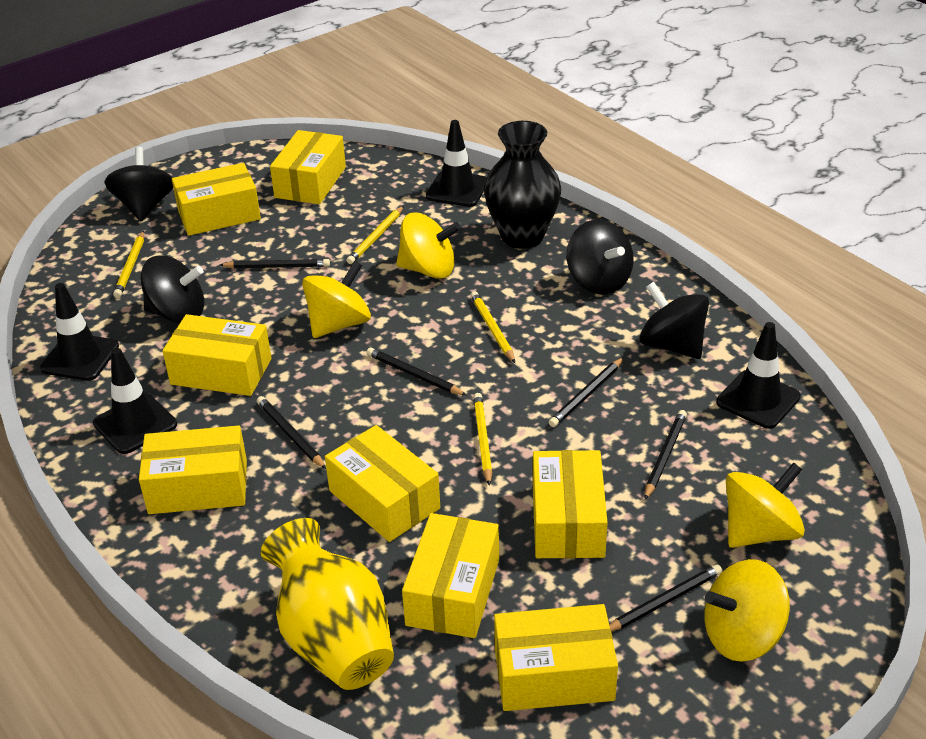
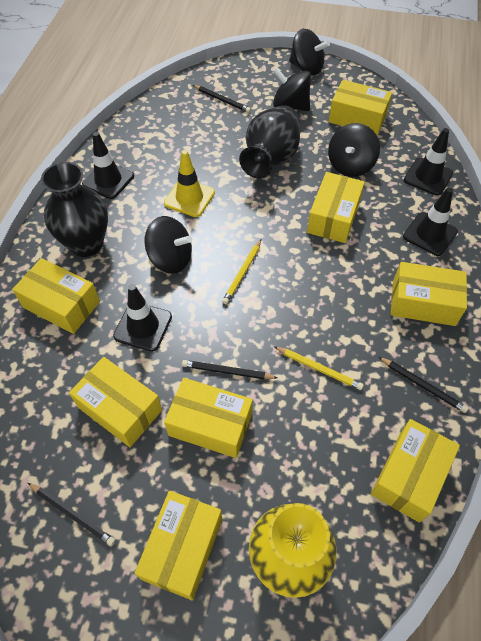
black pencil: 6 -> 4
black vase: 1 -> 2
yellow pencil: 4 -> 2
yellow spinning top: 4 -> 0
yellow traffic cone: 0 -> 1

